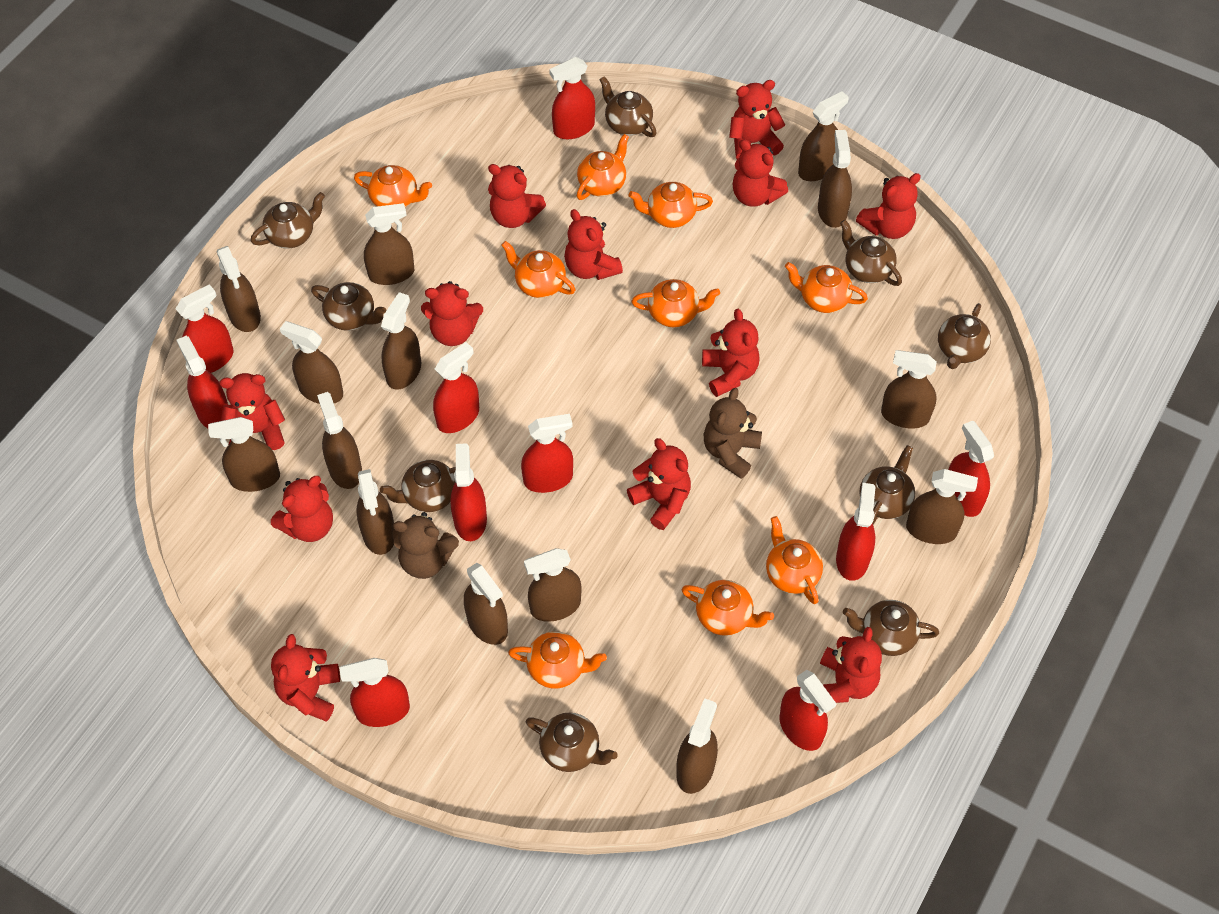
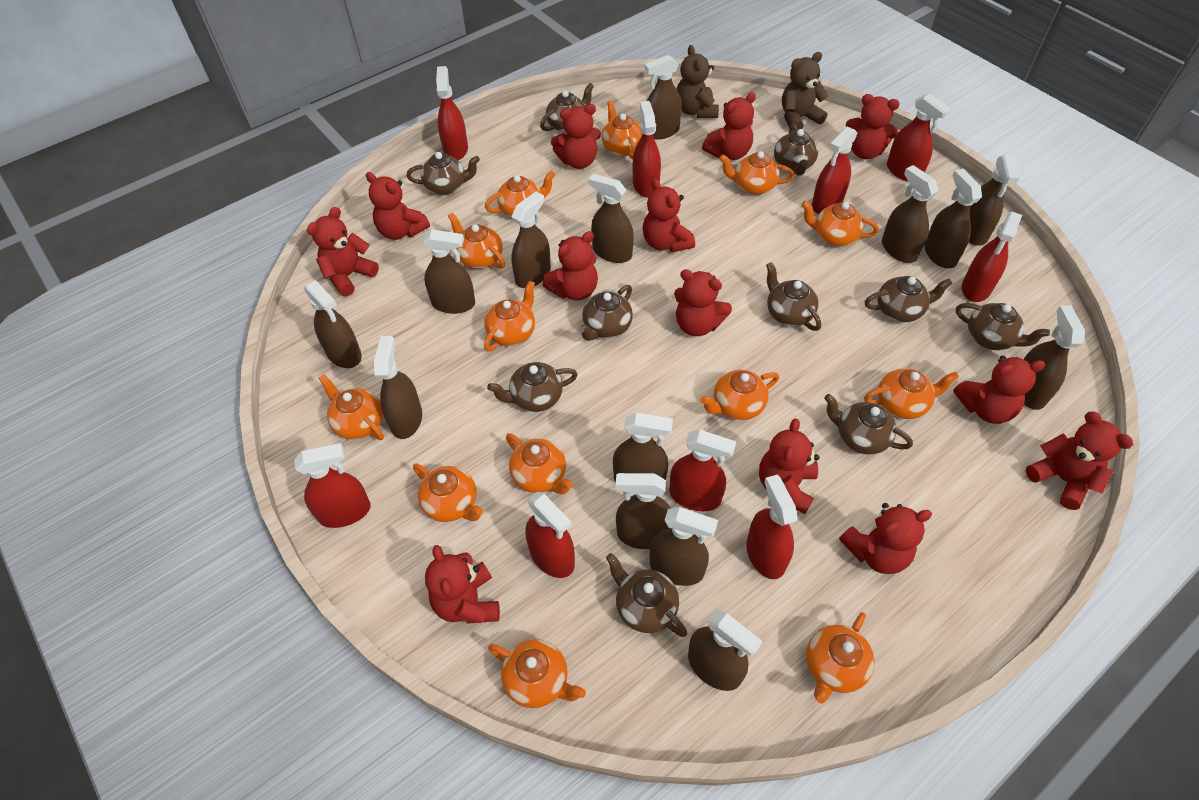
brown teapot: 9 -> 10
orange teapot: 9 -> 13
red spray bottle: 10 -> 9
red teddy bear: 12 -> 13

